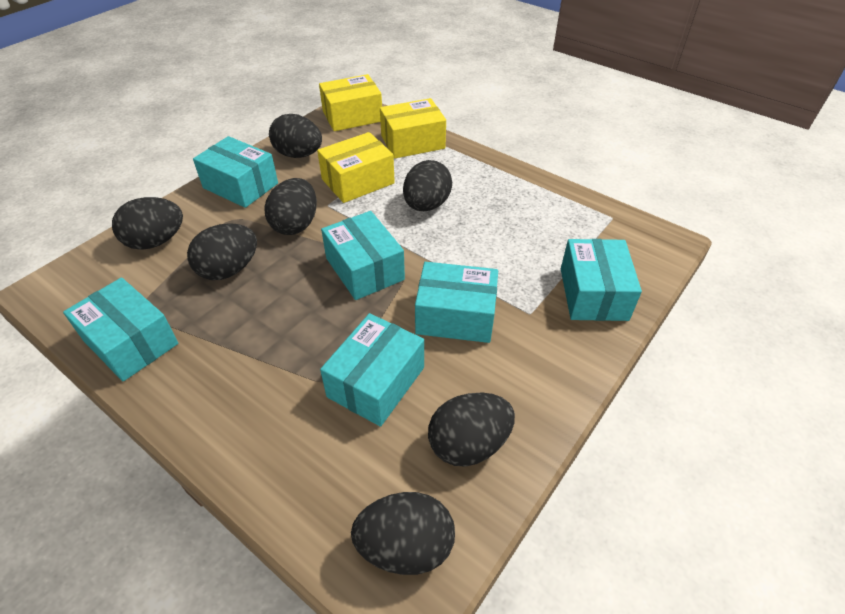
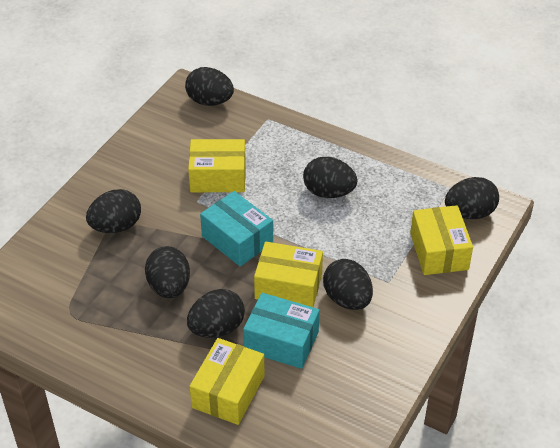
turquoise box: 6 -> 2
yellow box: 3 -> 4

